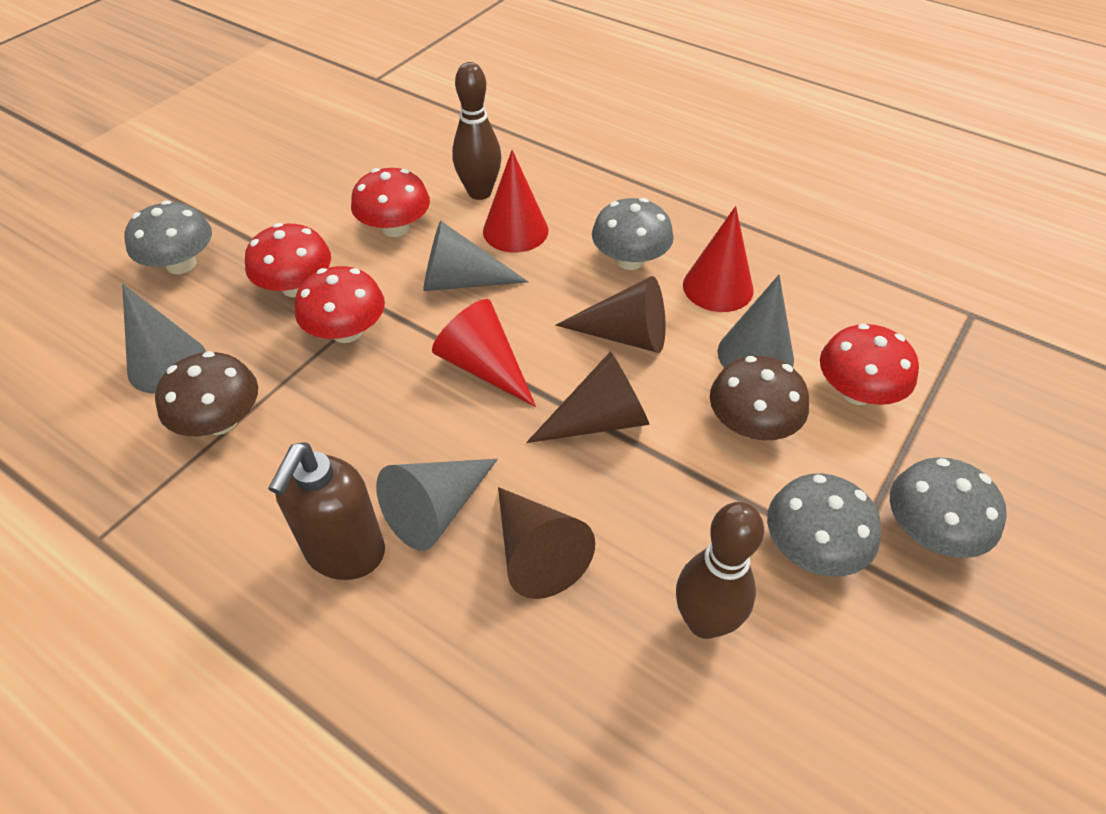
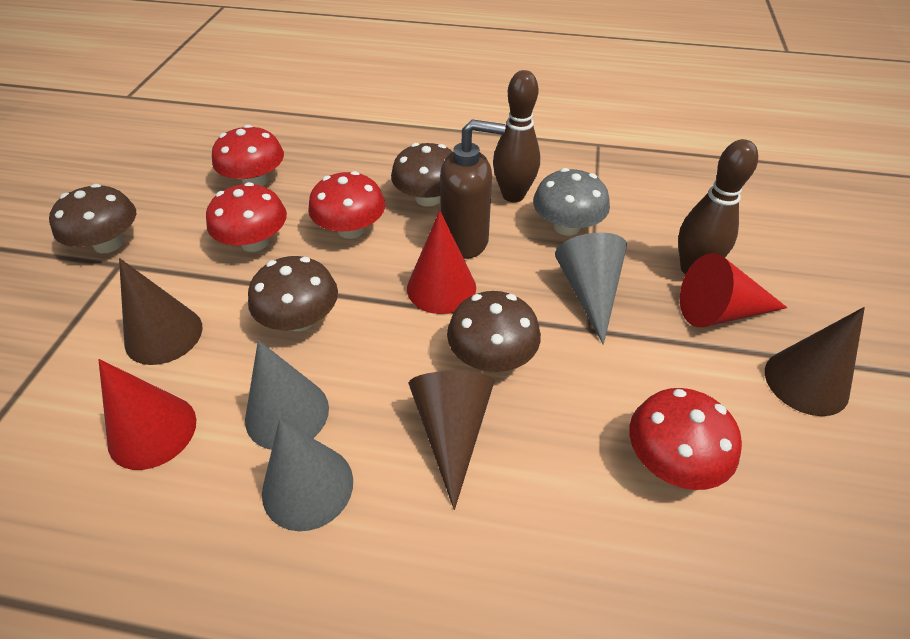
brown mushroom: 2 -> 4
grey cone: 4 -> 3
grey mushroom: 4 -> 1

